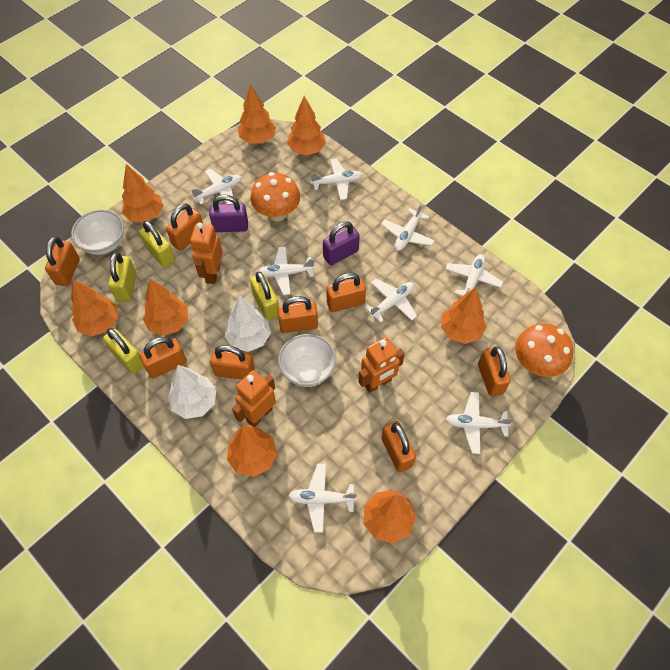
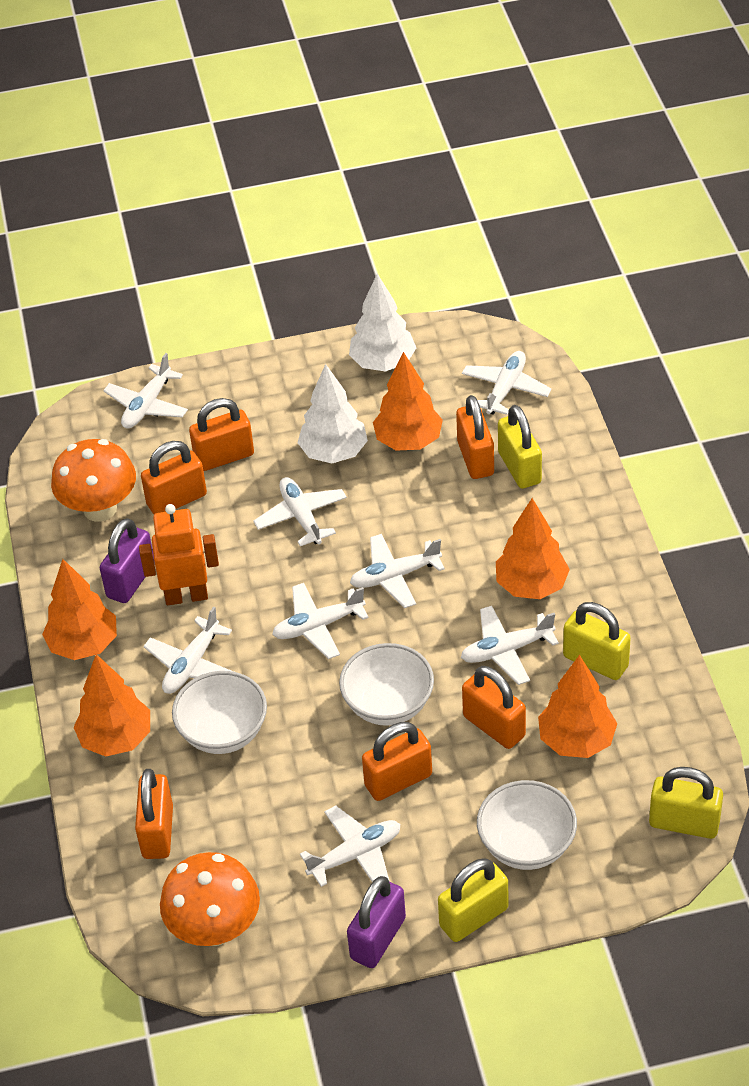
orange padlock: 8 -> 6
orange robot: 3 -> 1
orange tree: 8 -> 5
white bowl: 2 -> 3

